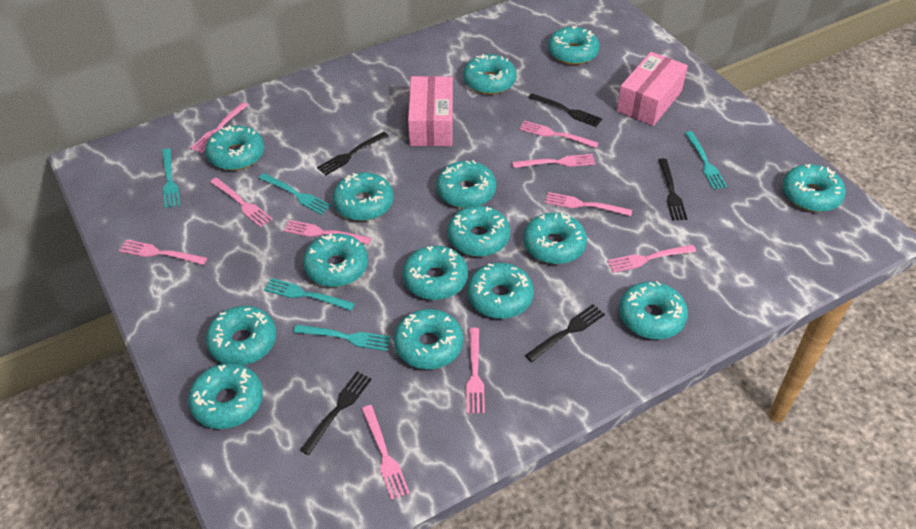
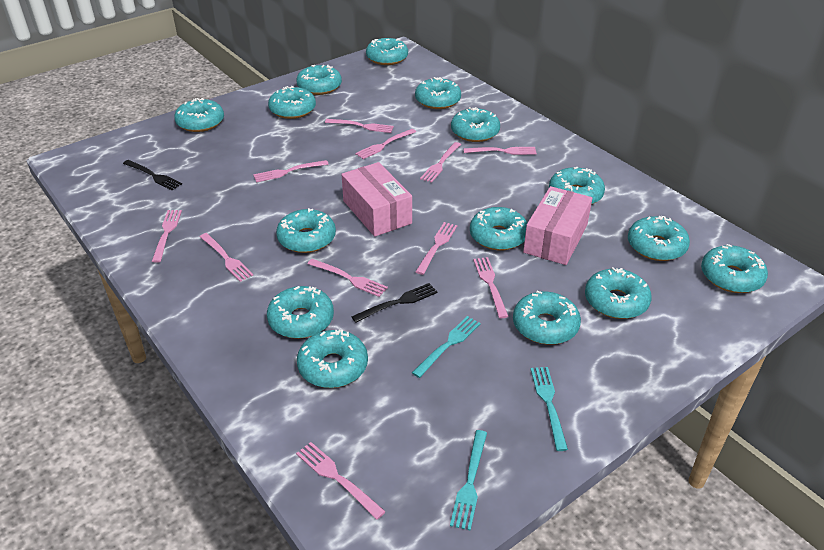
black fork: 5 -> 2
pink fork: 10 -> 11
turquoise fork: 5 -> 3

